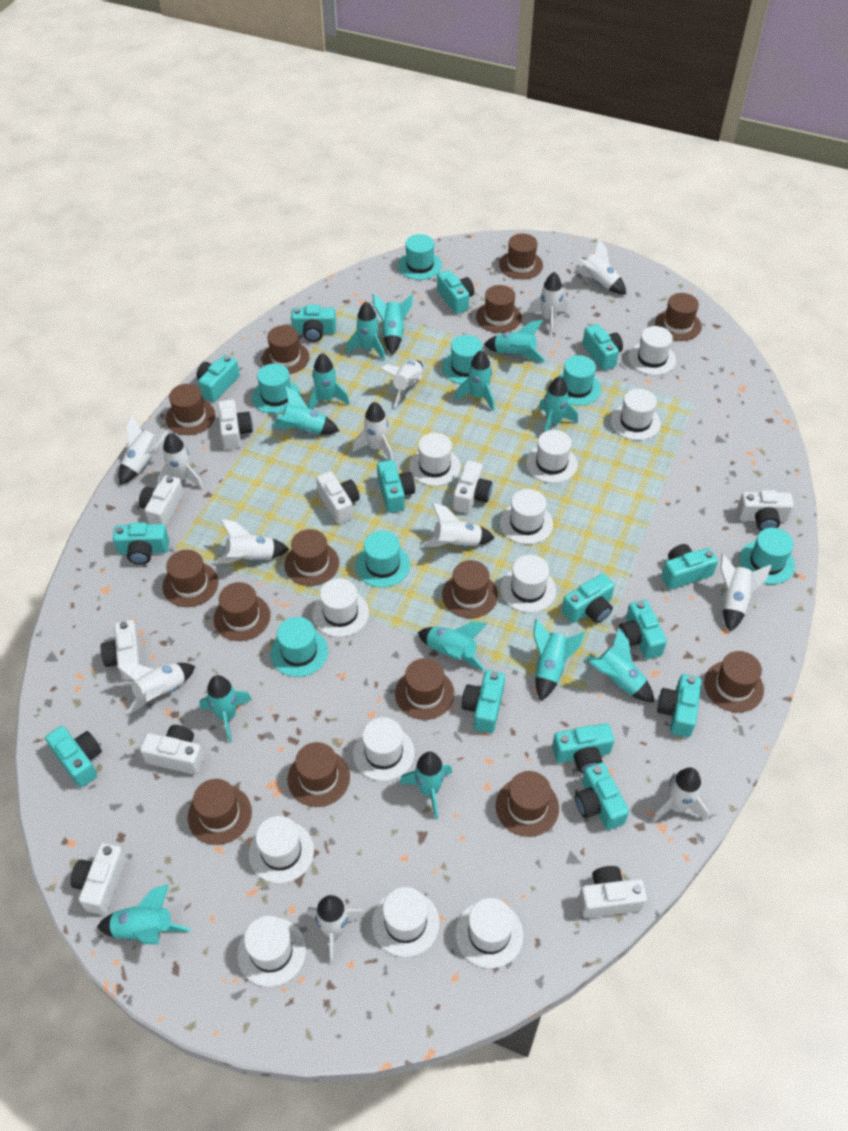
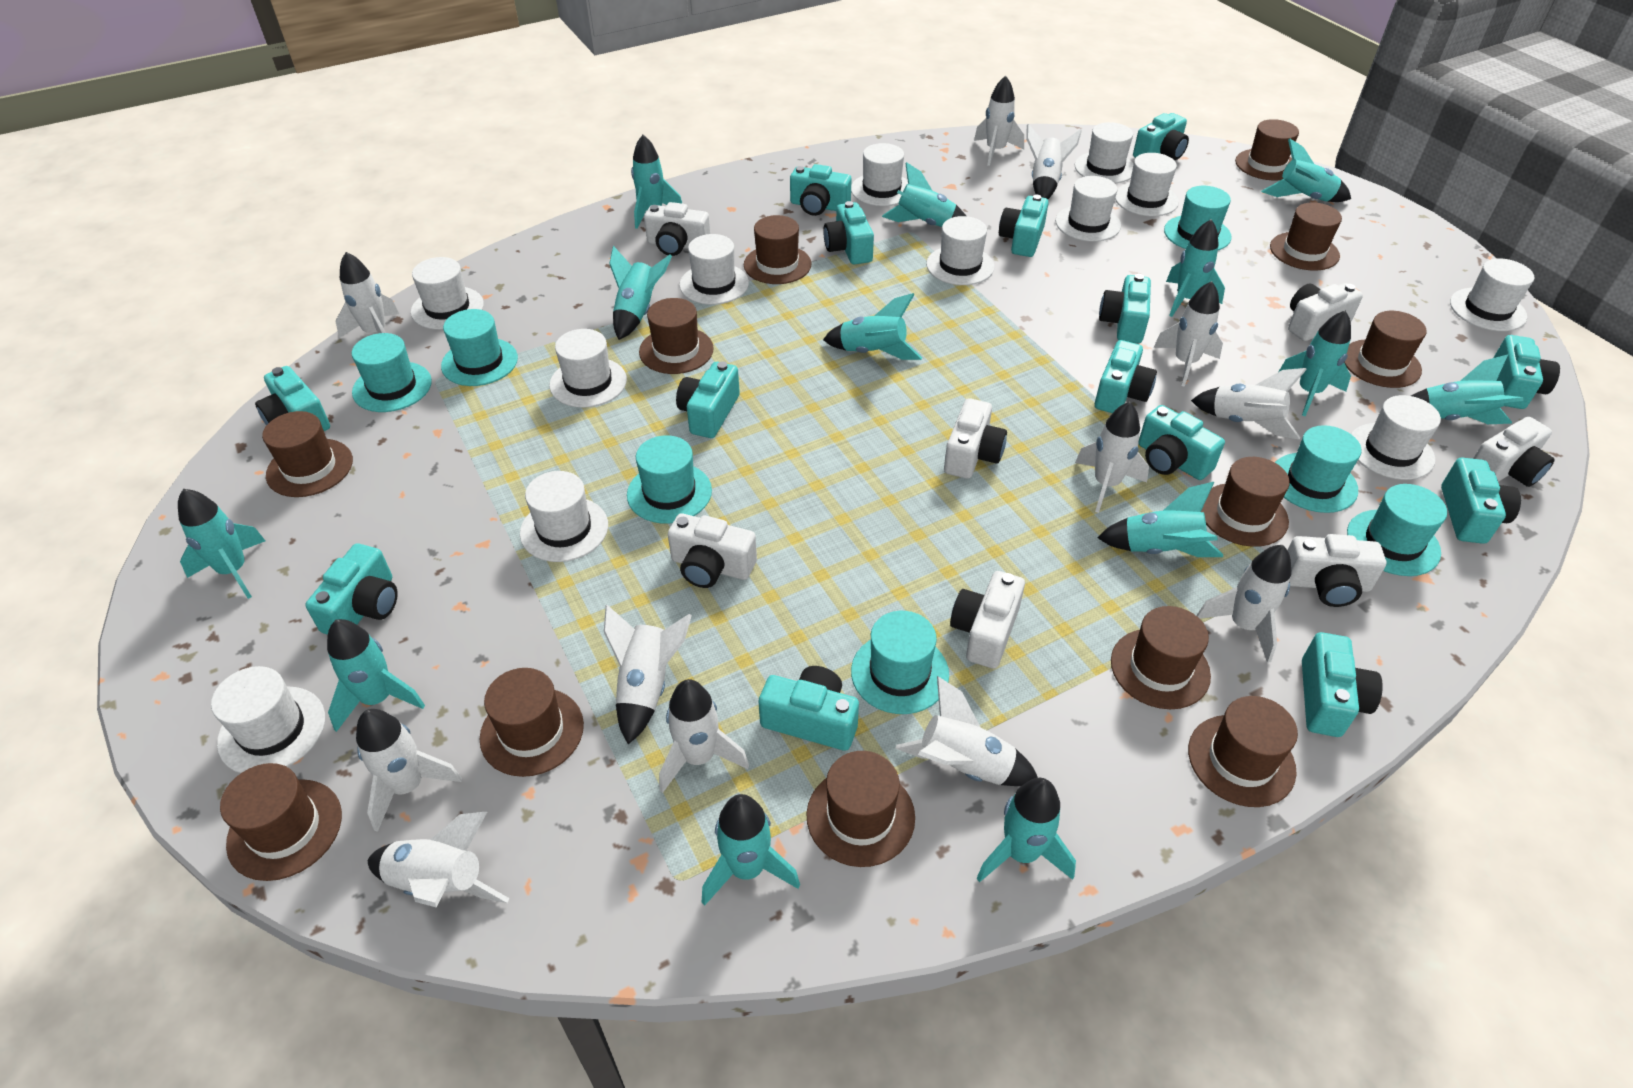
brown hat: 14 -> 12
white camera: 9 -> 7

